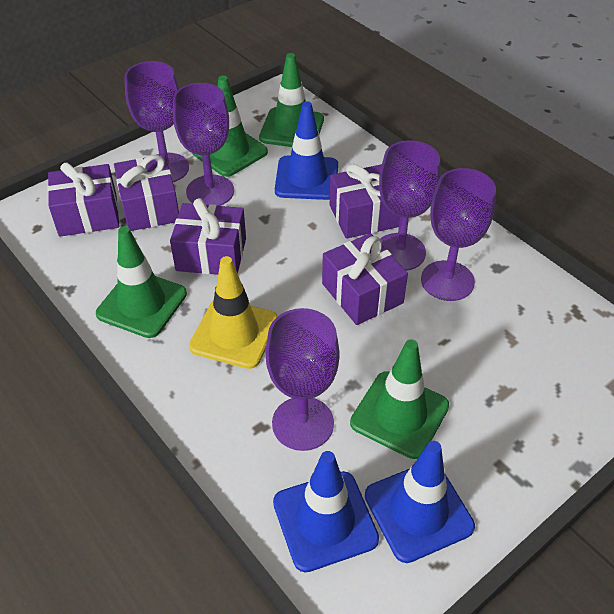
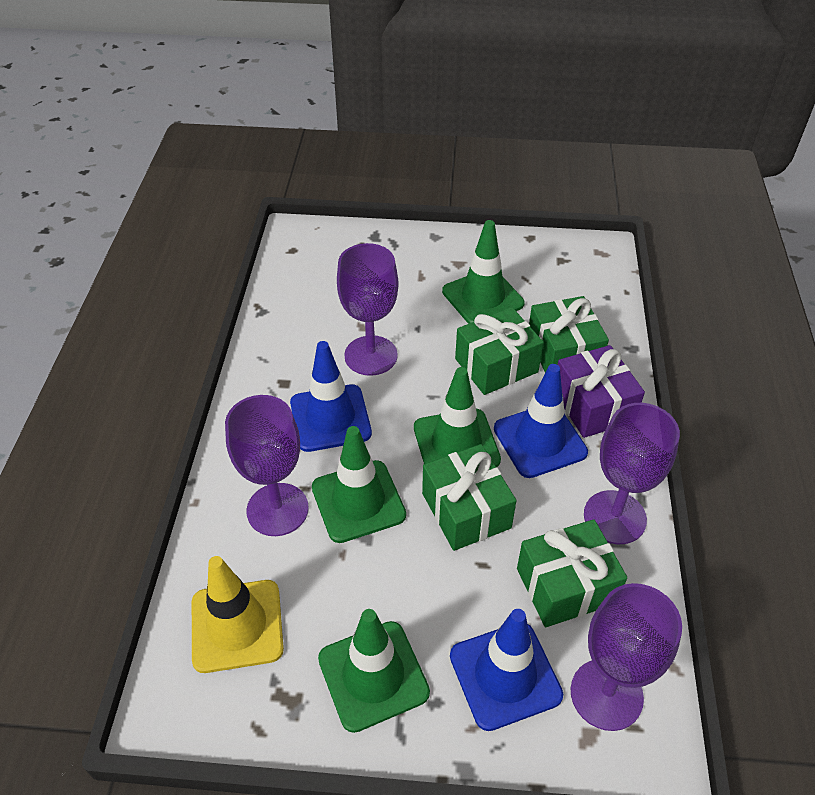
green gift: 0 -> 4
purple gift: 5 -> 1
purple goblet: 5 -> 4

